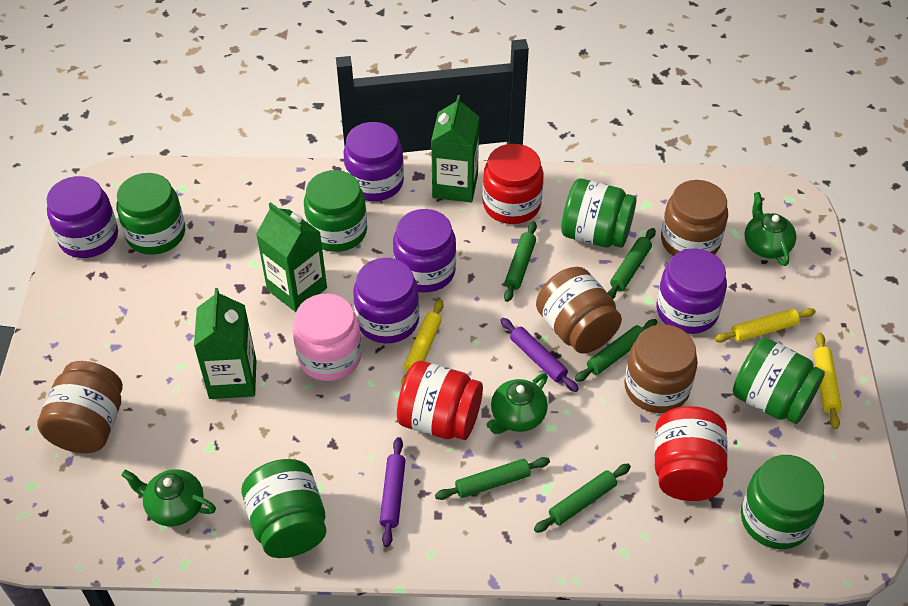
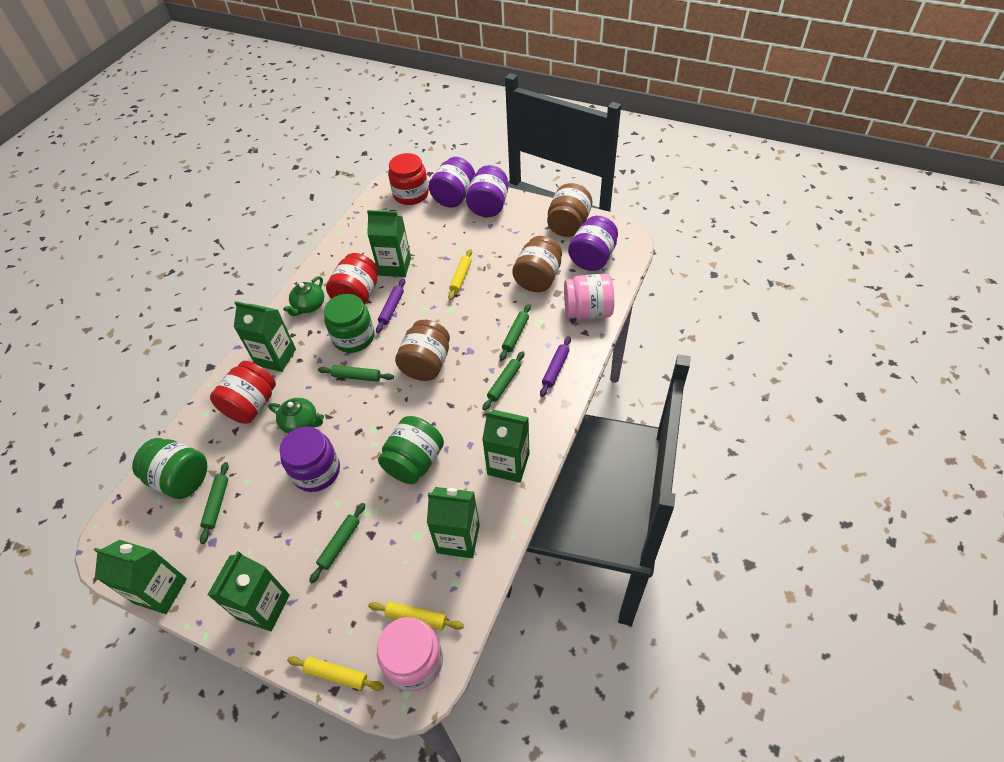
brown jar: 4 -> 3
green carton: 3 -> 6
green jar: 6 -> 3
green teapot: 3 -> 2
pink jar: 1 -> 2
purple jar: 5 -> 4

